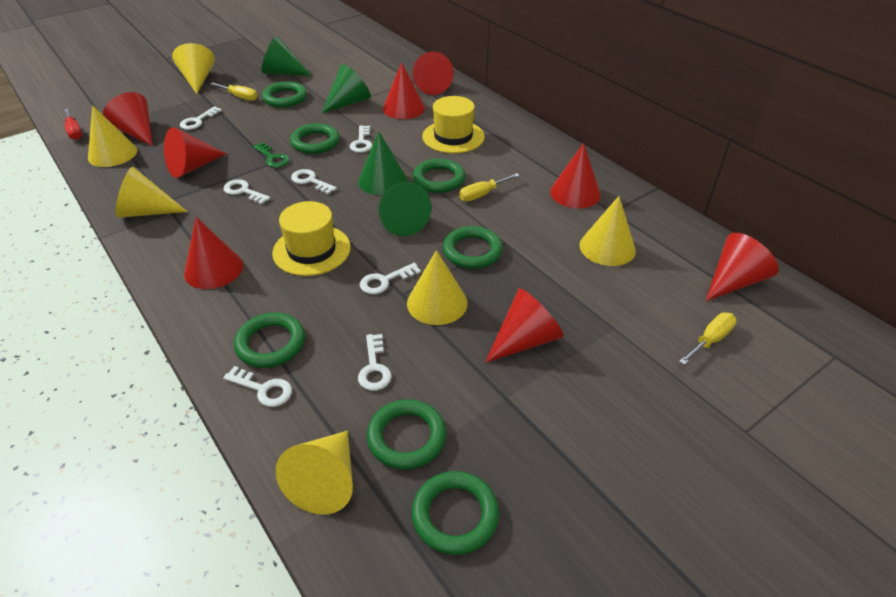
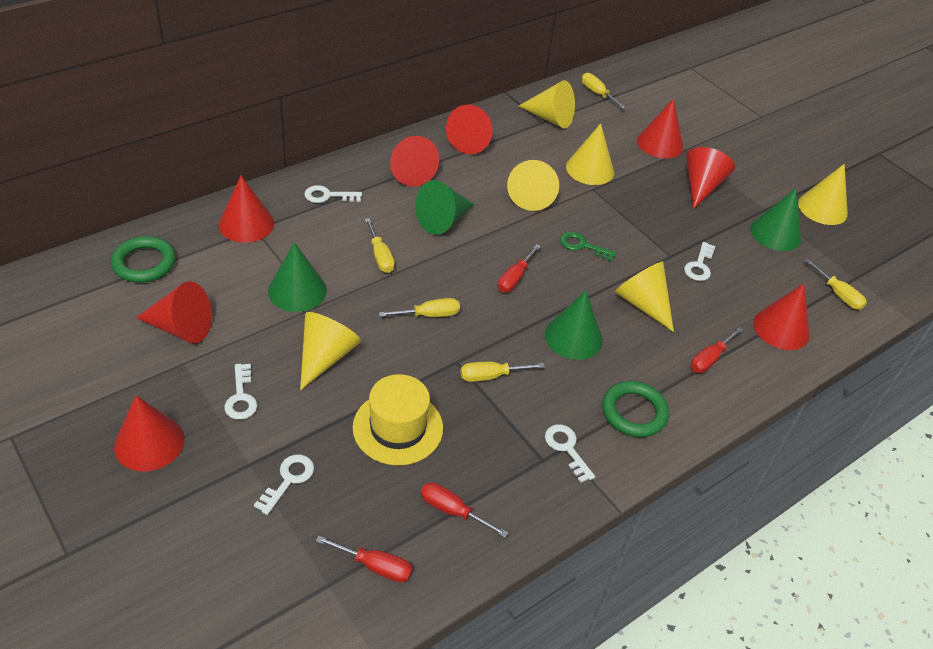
green ring: 7 -> 2
red screwdriver: 1 -> 4
white key: 7 -> 5
yellow hat: 2 -> 1
yellow screwdriver: 3 -> 5

